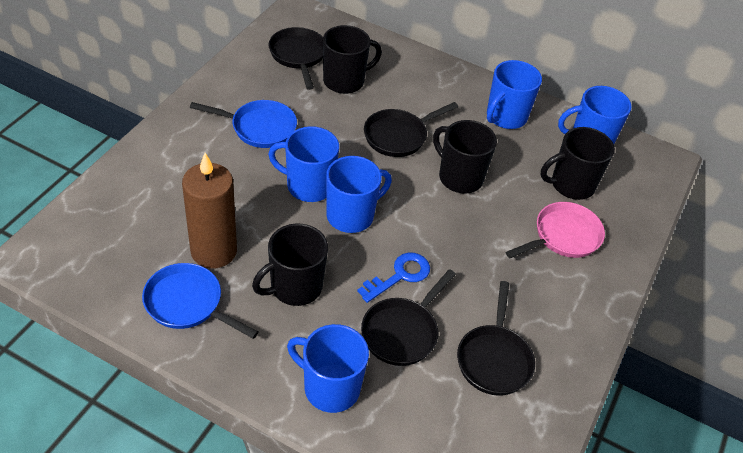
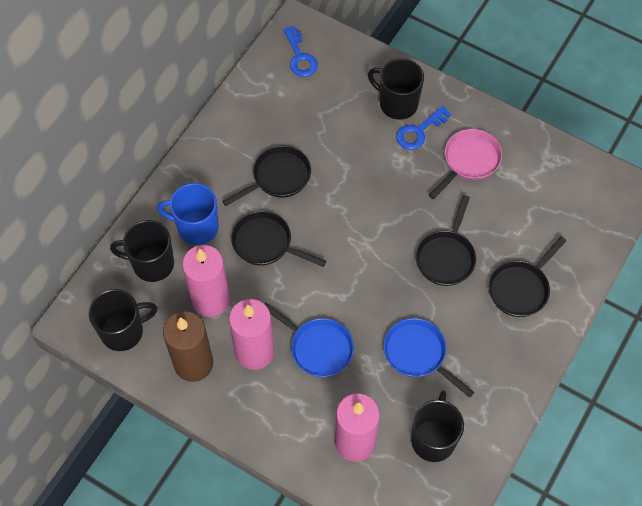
blue key: 1 -> 2
blue mug: 5 -> 1
pink candle: 0 -> 3

